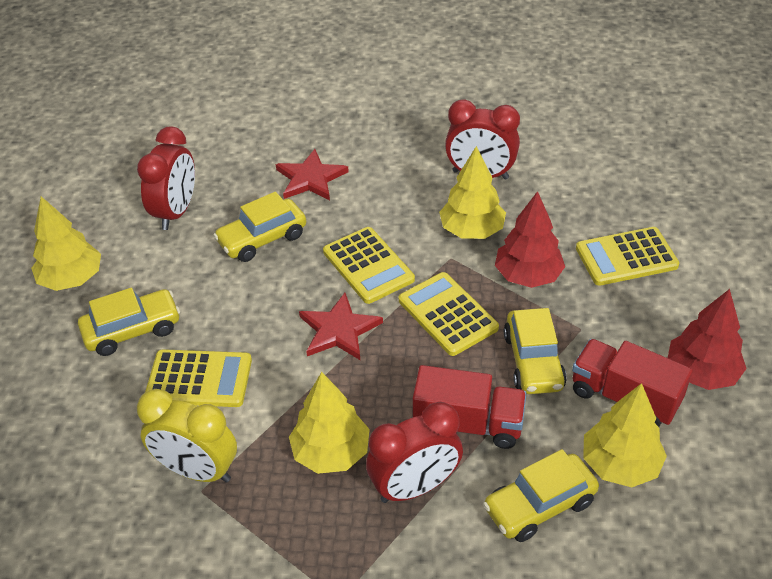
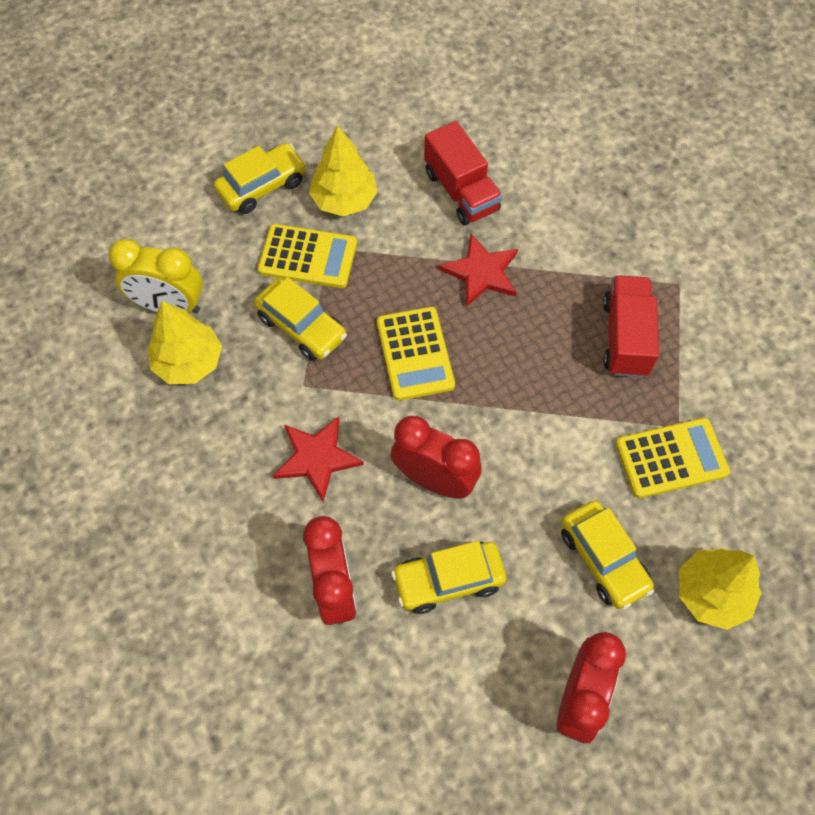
red tree: 2 -> 0
yellow calculator: 4 -> 3
yellow tree: 4 -> 3

